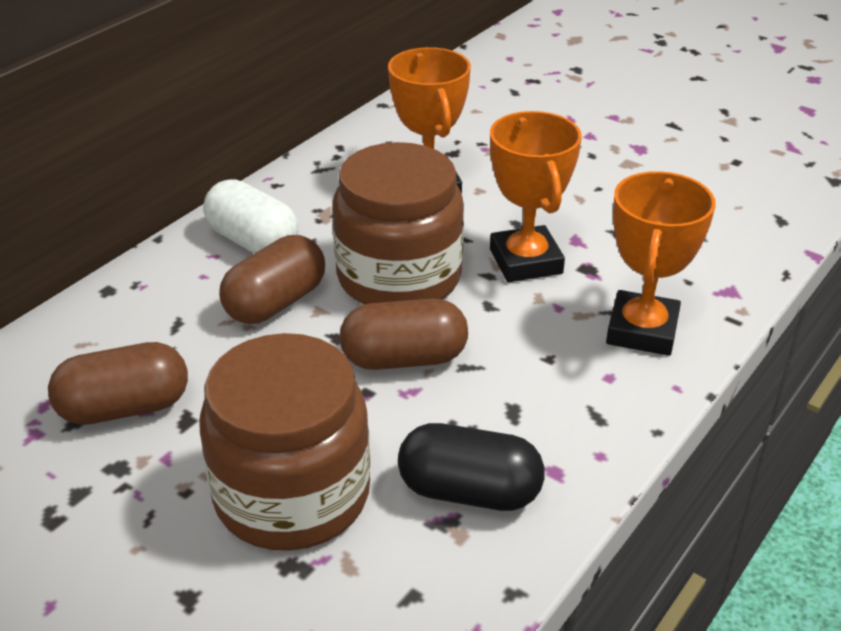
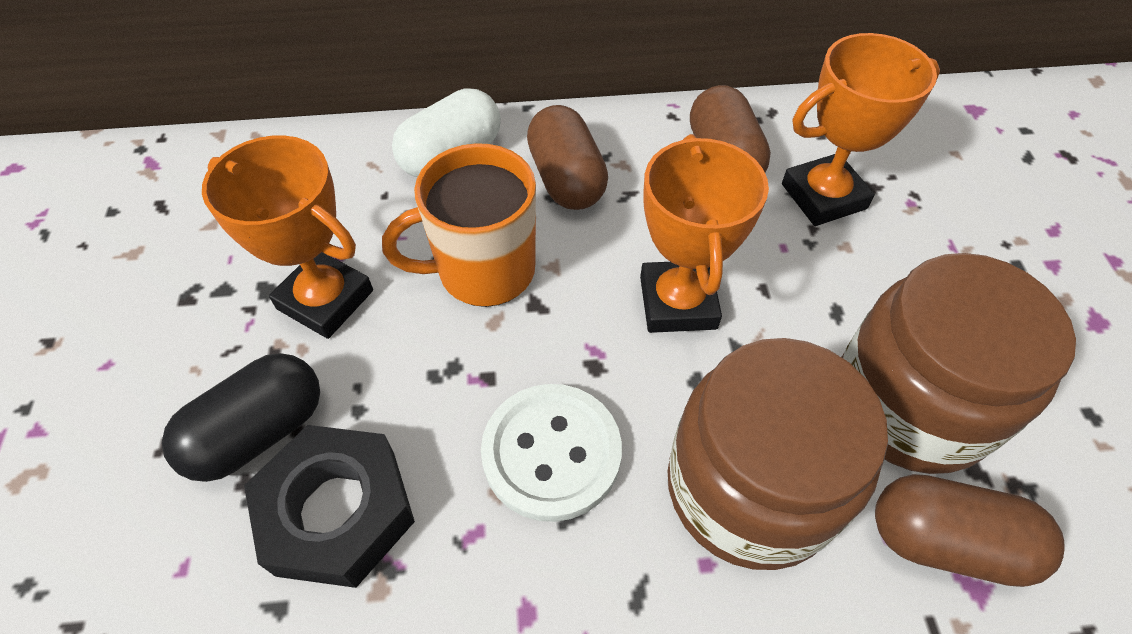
black nut: 0 -> 1
orange mug: 0 -> 1
white button: 0 -> 1

